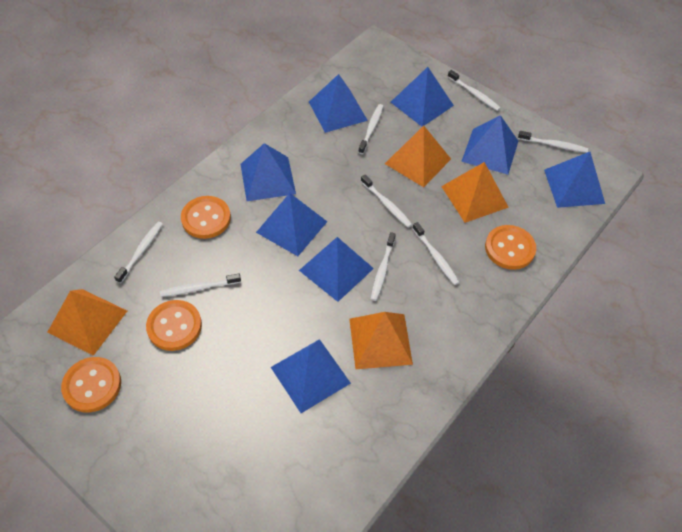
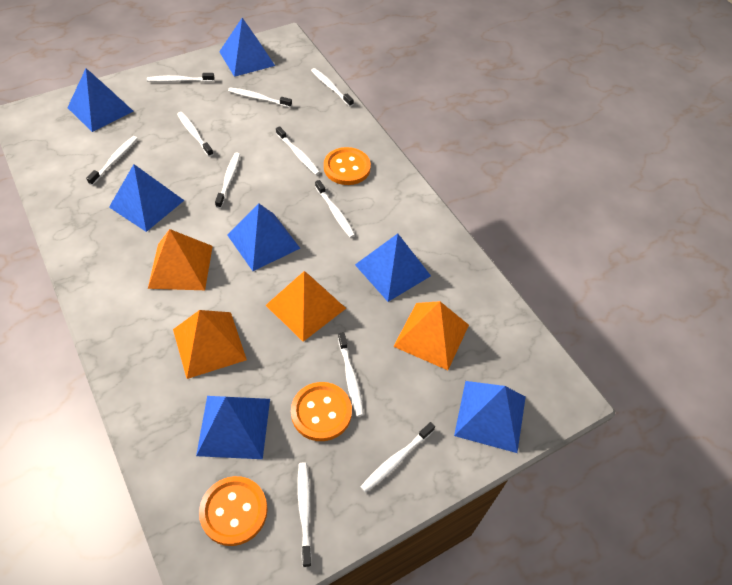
blue pyramid: 8 -> 7
orange button: 4 -> 3
white toothbrush: 8 -> 11

